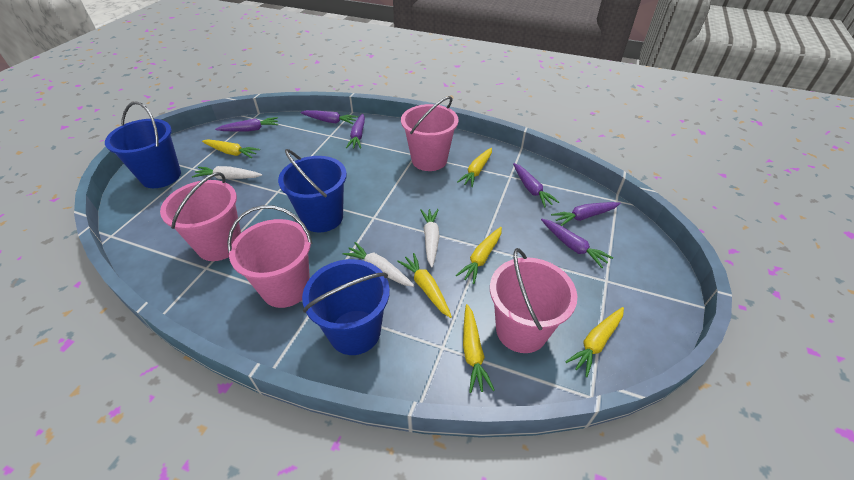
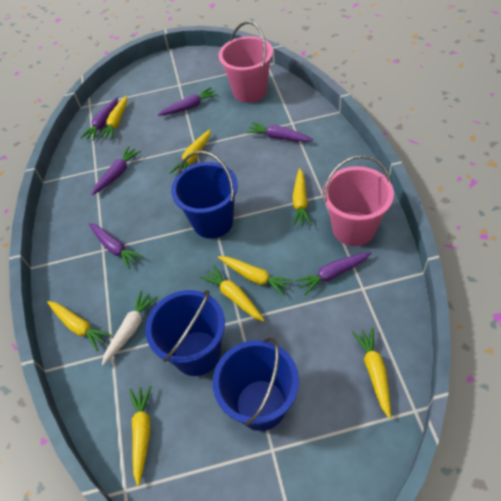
pink bucket: 4 -> 2
white carrot: 3 -> 1
yellow carrot: 6 -> 8

